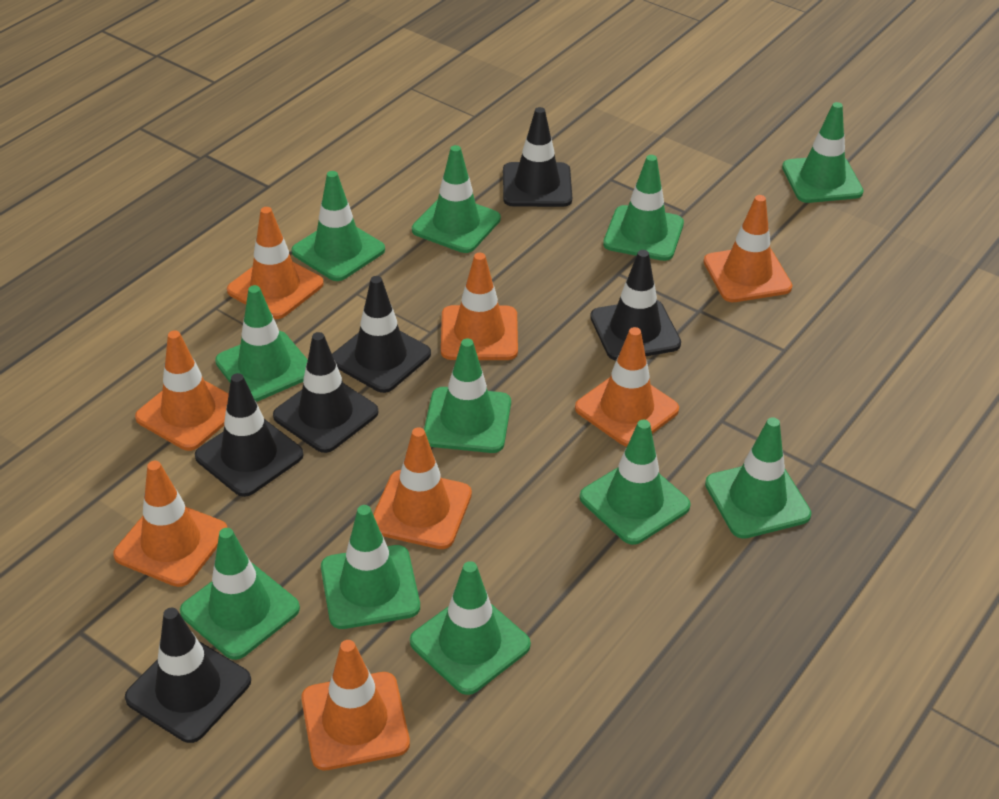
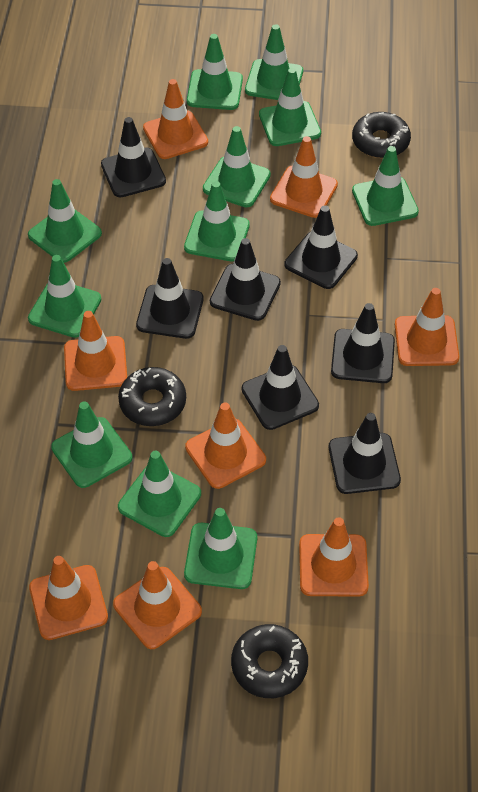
black donut: 0 -> 3
black traffic cone: 6 -> 7

